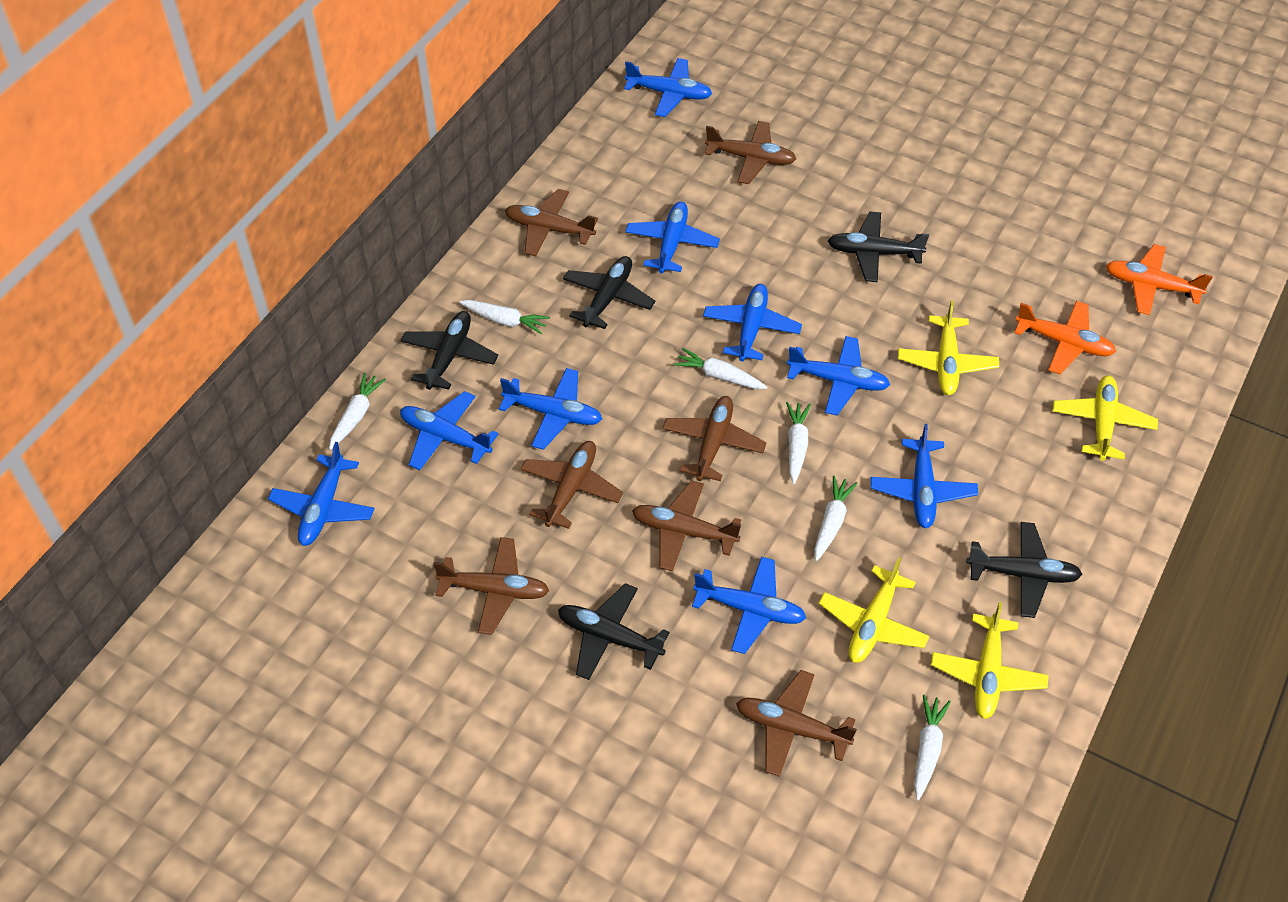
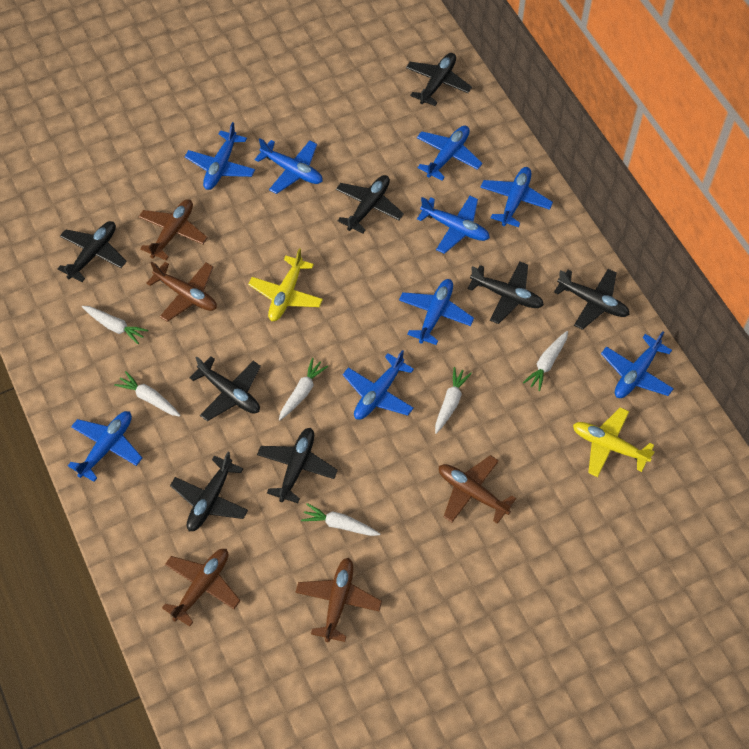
black plane: 5 -> 8
brown plane: 7 -> 5
orange plane: 2 -> 0
yellow plane: 4 -> 2

